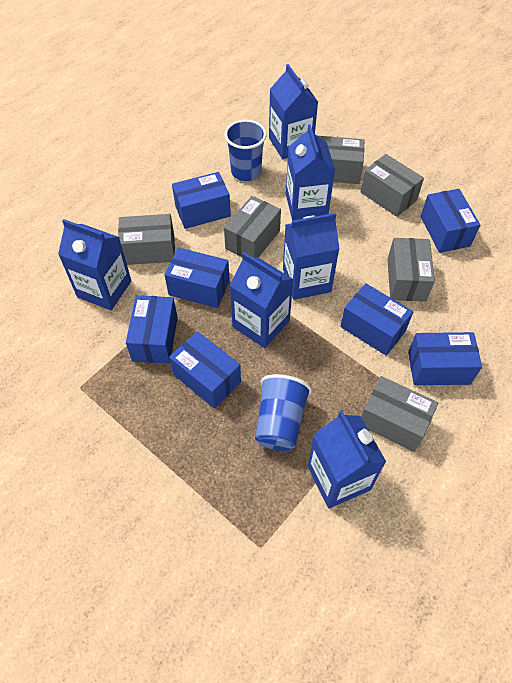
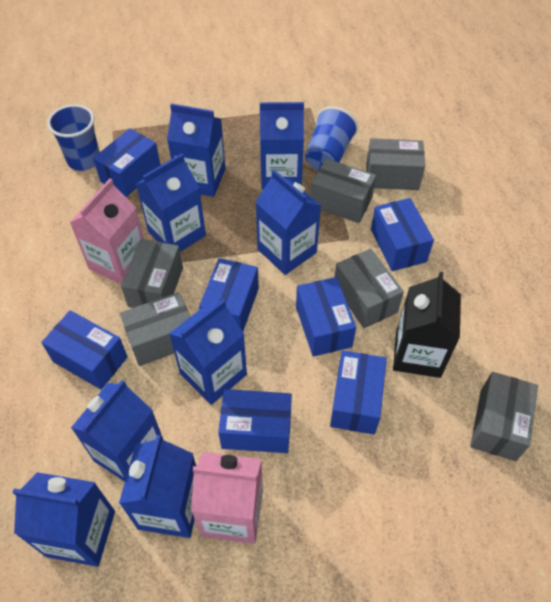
black carton: 0 -> 1
blue carton: 6 -> 8
pink carton: 0 -> 2

